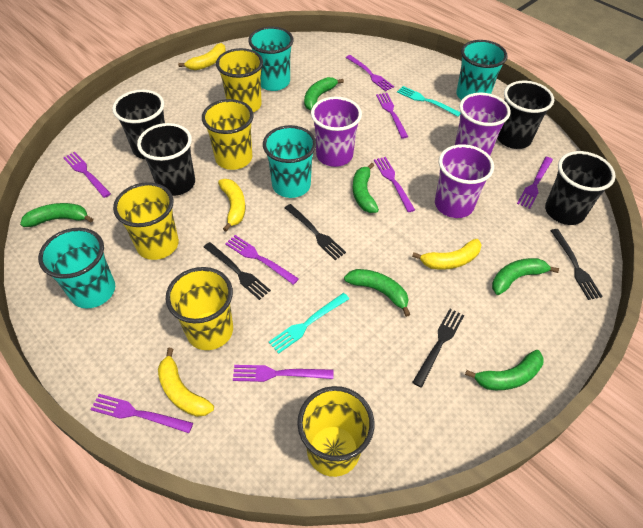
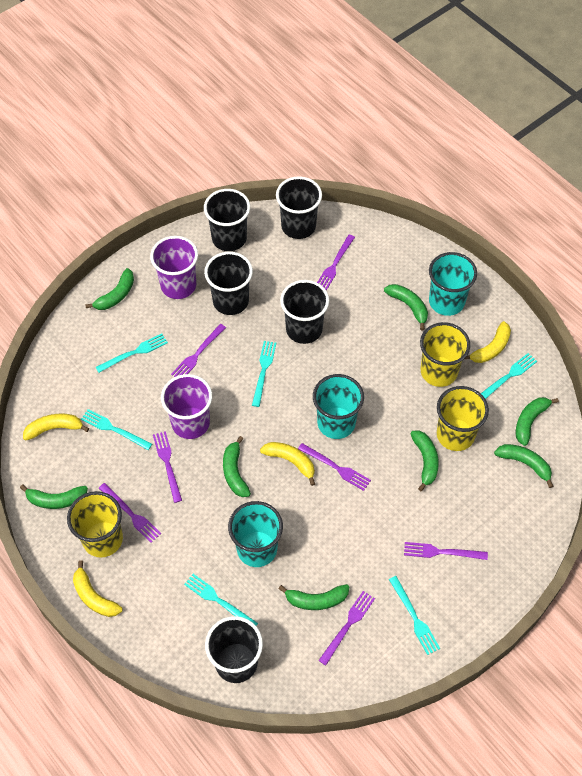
black cup: 4 -> 5
black fork: 4 -> 0
green banana: 6 -> 8
purple cup: 3 -> 2
purple fork: 8 -> 7
turquoise cup: 4 -> 3
turquoise fork: 2 -> 6
yellow cup: 5 -> 3

